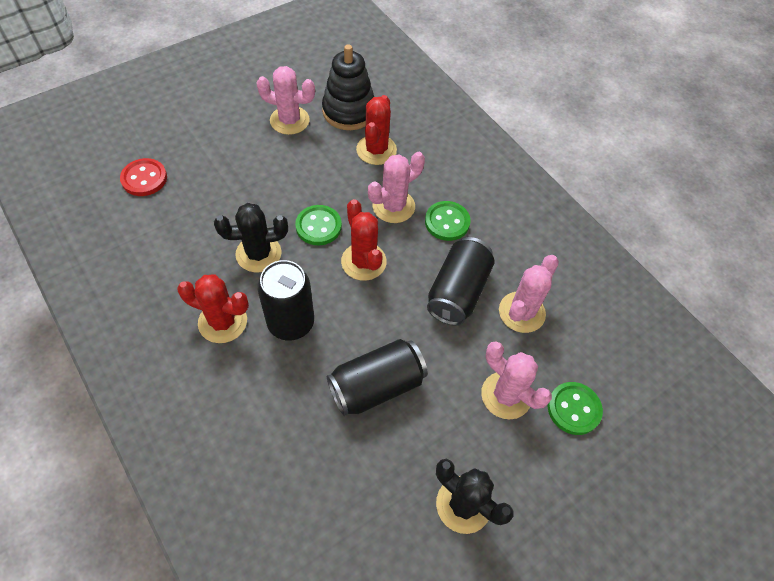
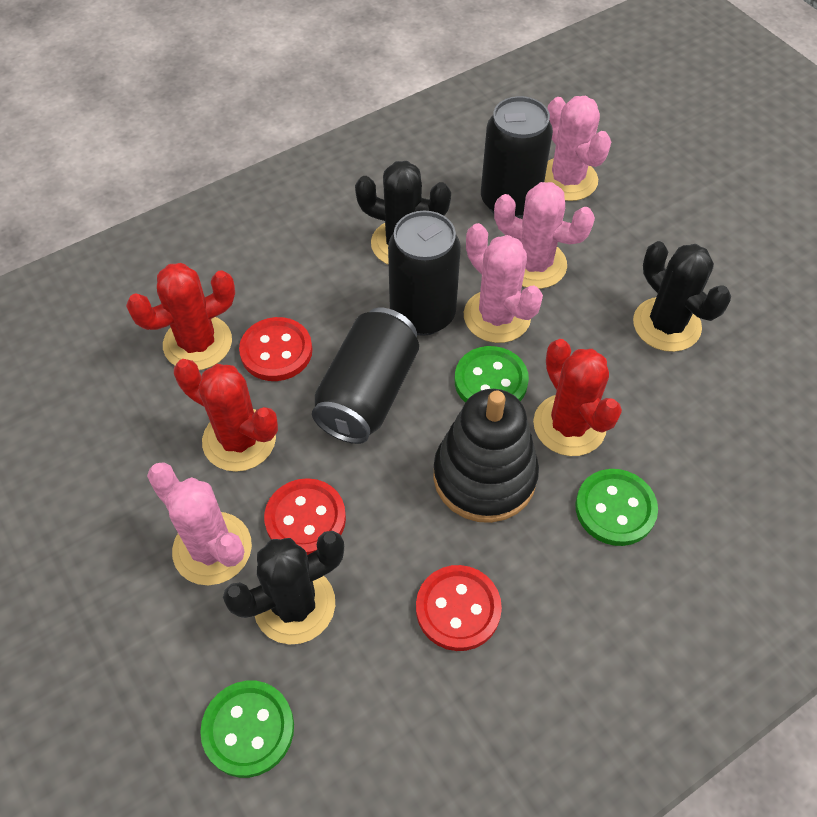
black cactus: 2 -> 3
red button: 1 -> 3

